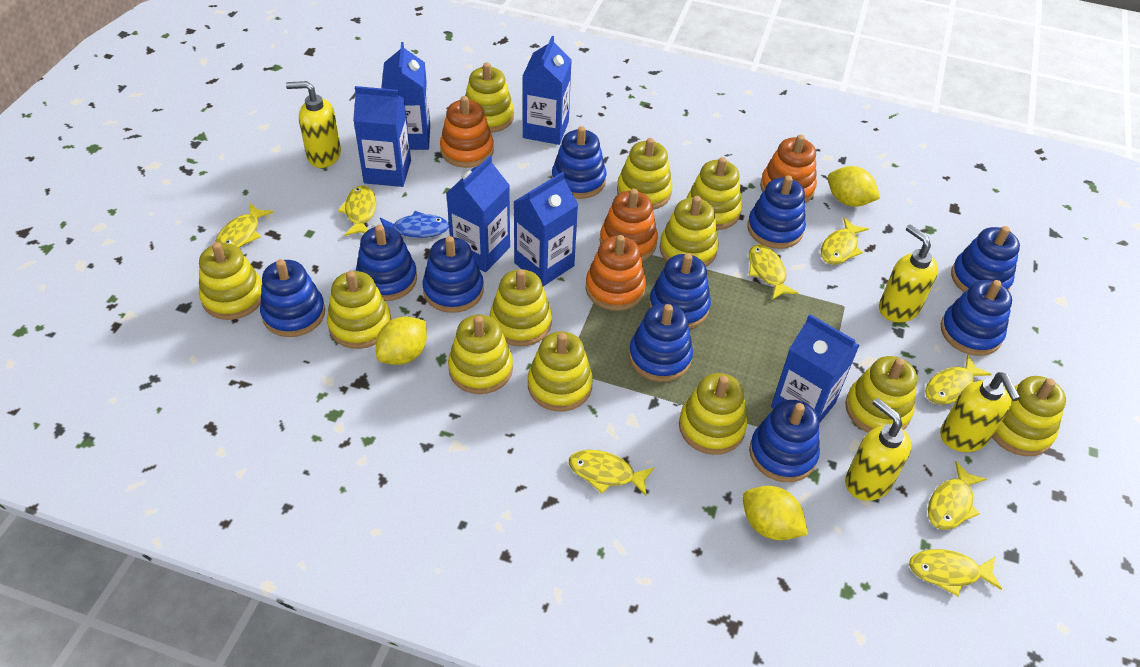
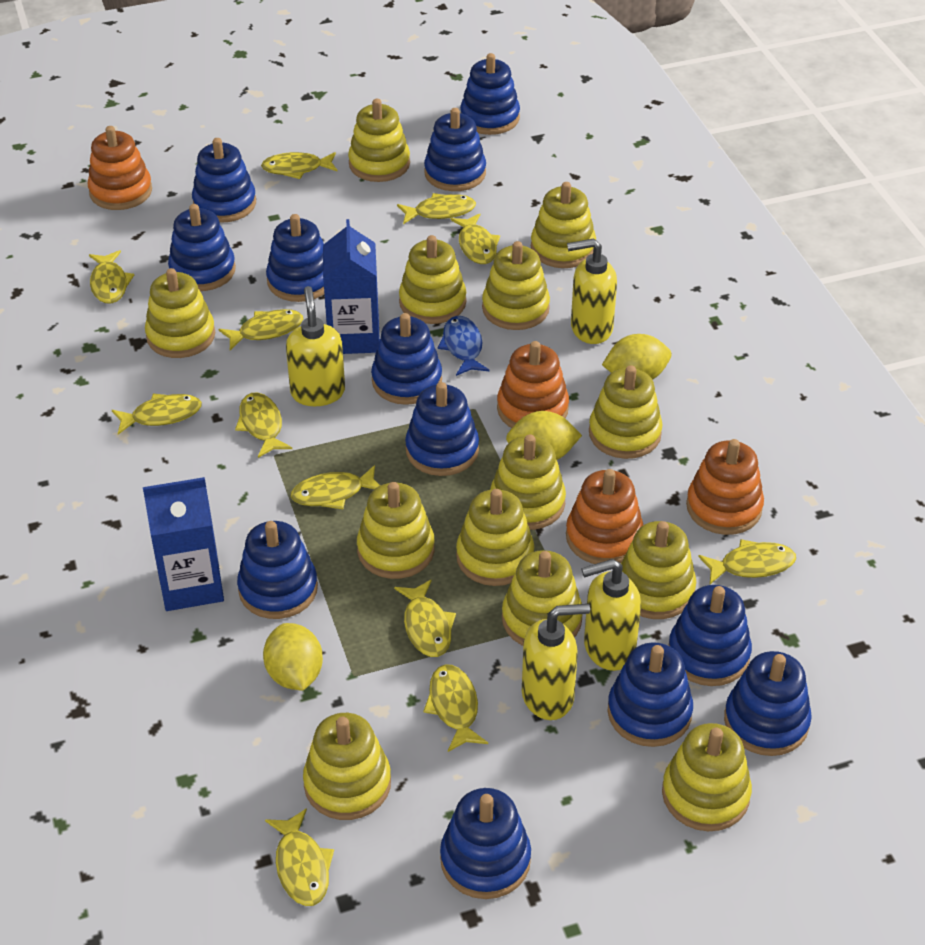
blue carton: 6 -> 2
blue stacking toy: 10 -> 12
yellow fish: 8 -> 12
yellow stacking toy: 12 -> 13

